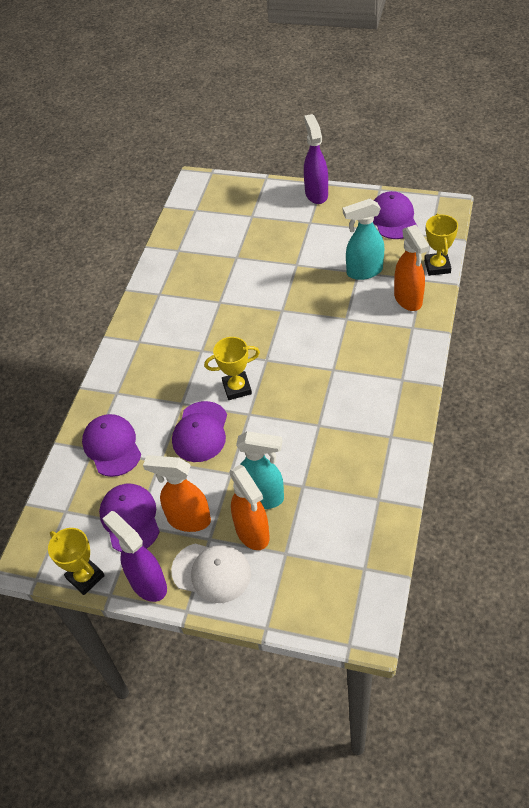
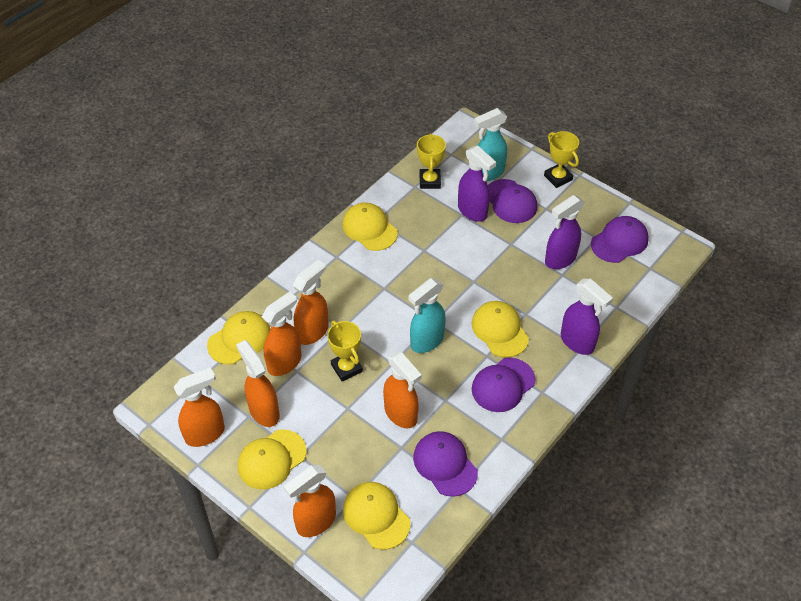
orange spray bottle: 3 -> 6
purple spray bottle: 2 -> 3
white cap: 1 -> 0
yellow cap: 0 -> 5

